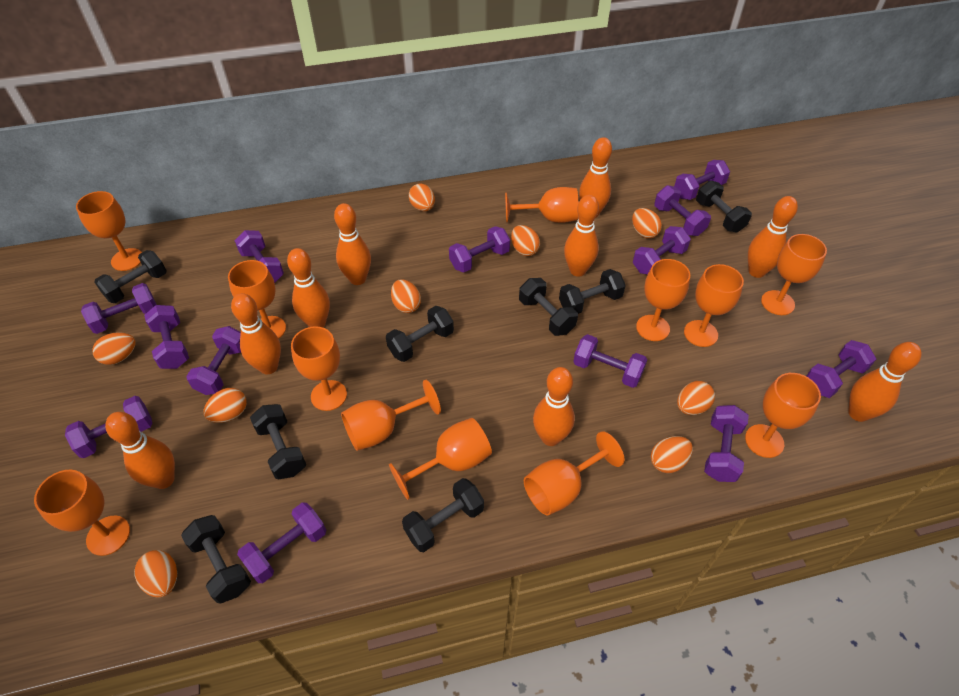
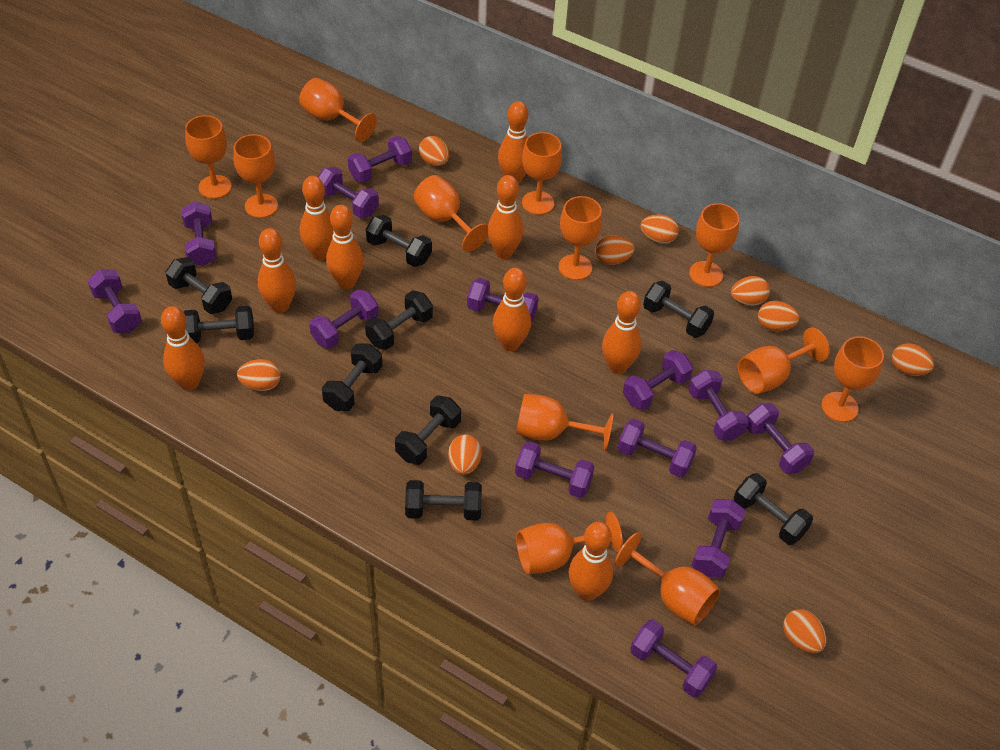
black dumbbell: 8 -> 9

